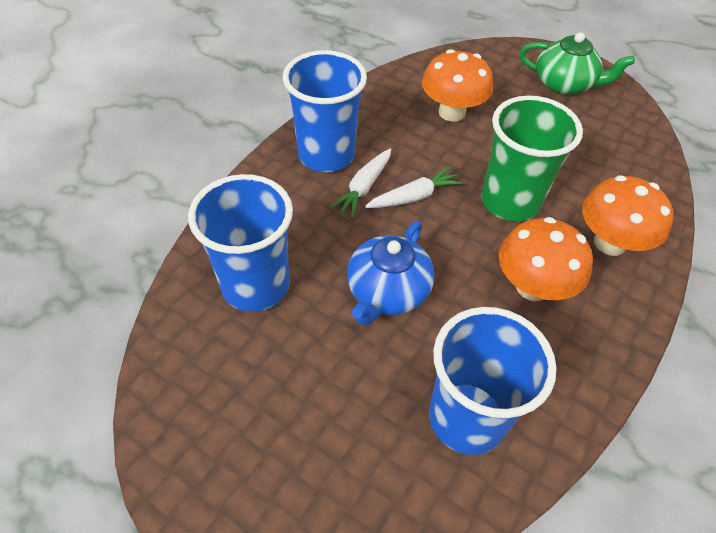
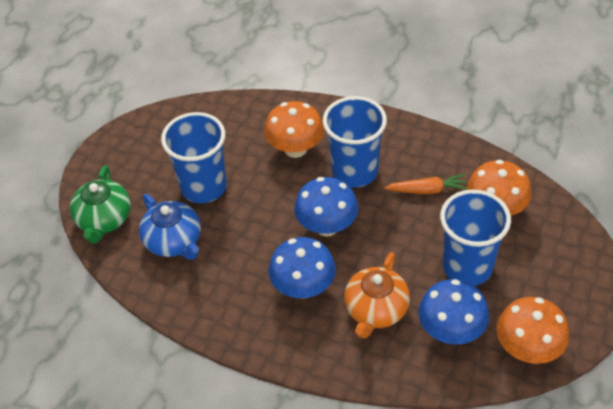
blue mushroom: 0 -> 3
green cup: 1 -> 0
orange carrot: 0 -> 1
orange teapot: 0 -> 1
white carrot: 2 -> 0

